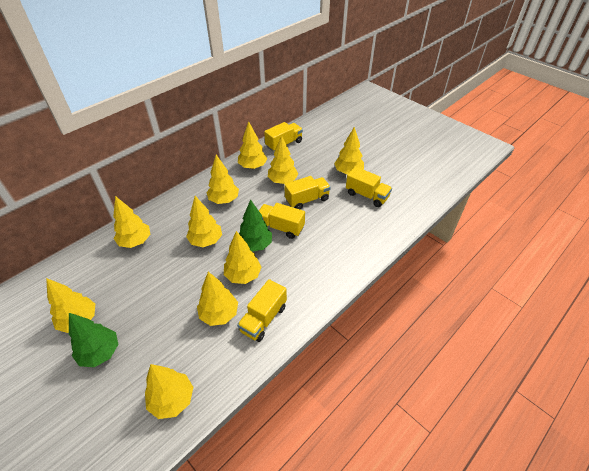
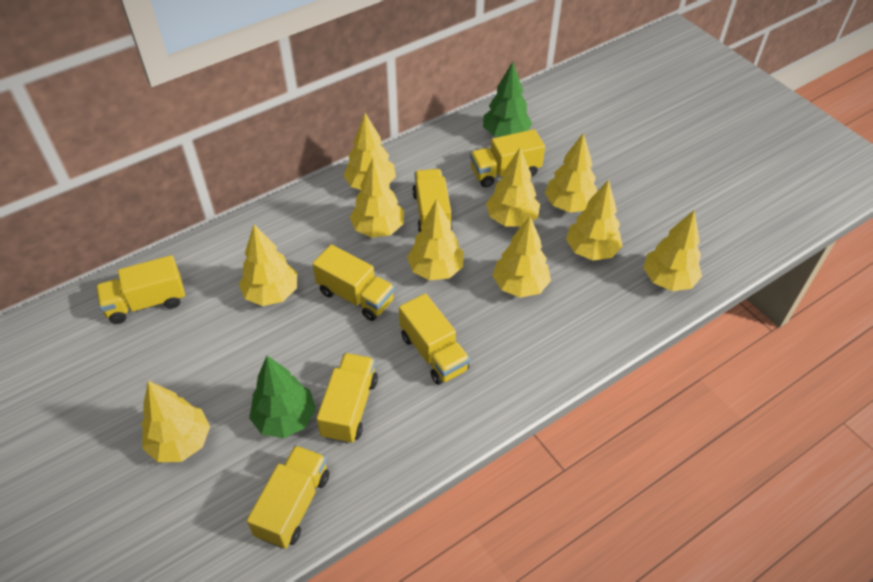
yellow truck: 5 -> 7

